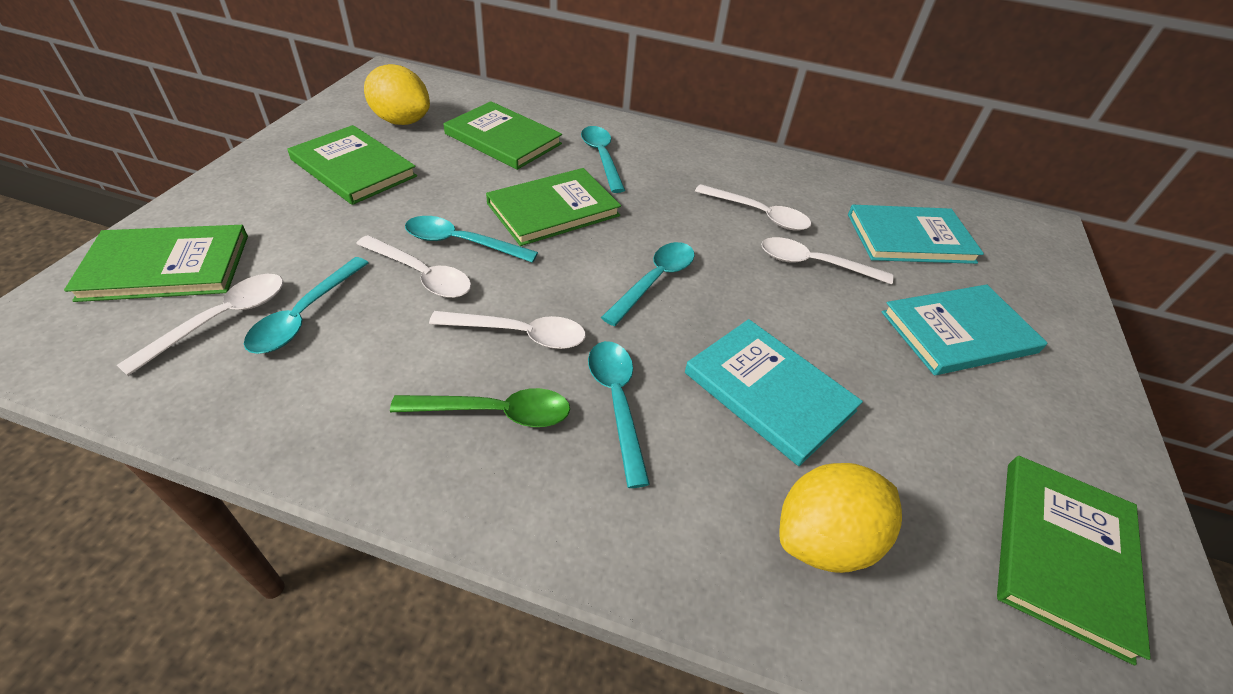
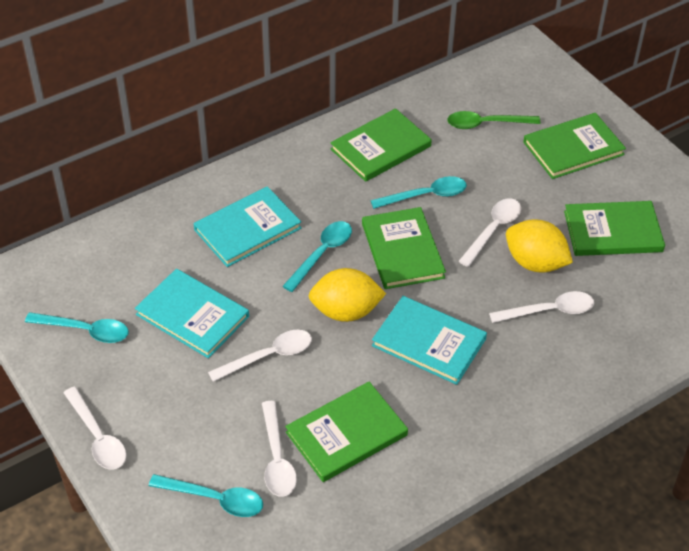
turquoise spoon: 5 -> 4

